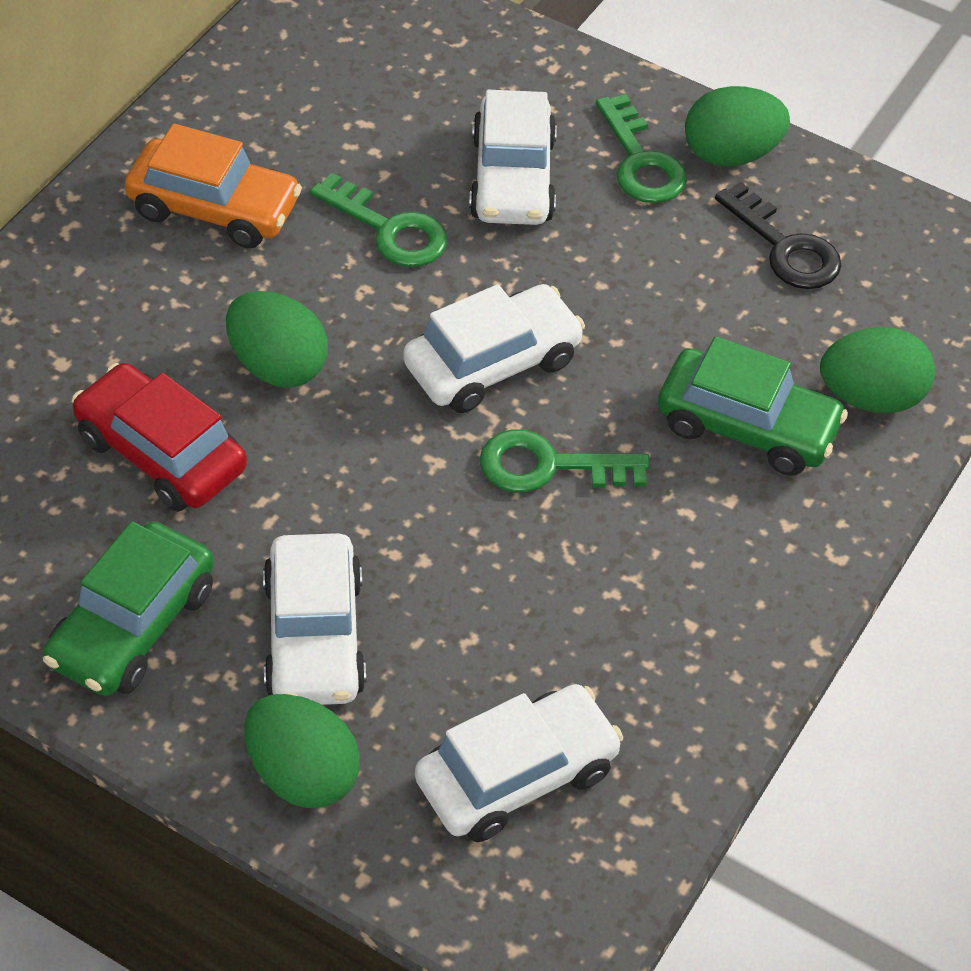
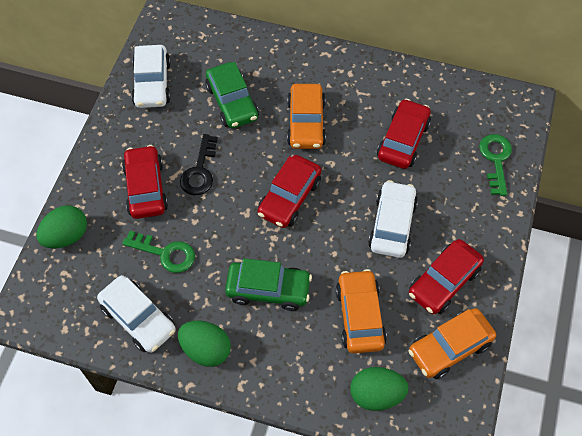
green egg: 4 -> 3
green key: 3 -> 2
orange car: 1 -> 3
red car: 1 -> 4
white car: 4 -> 3

